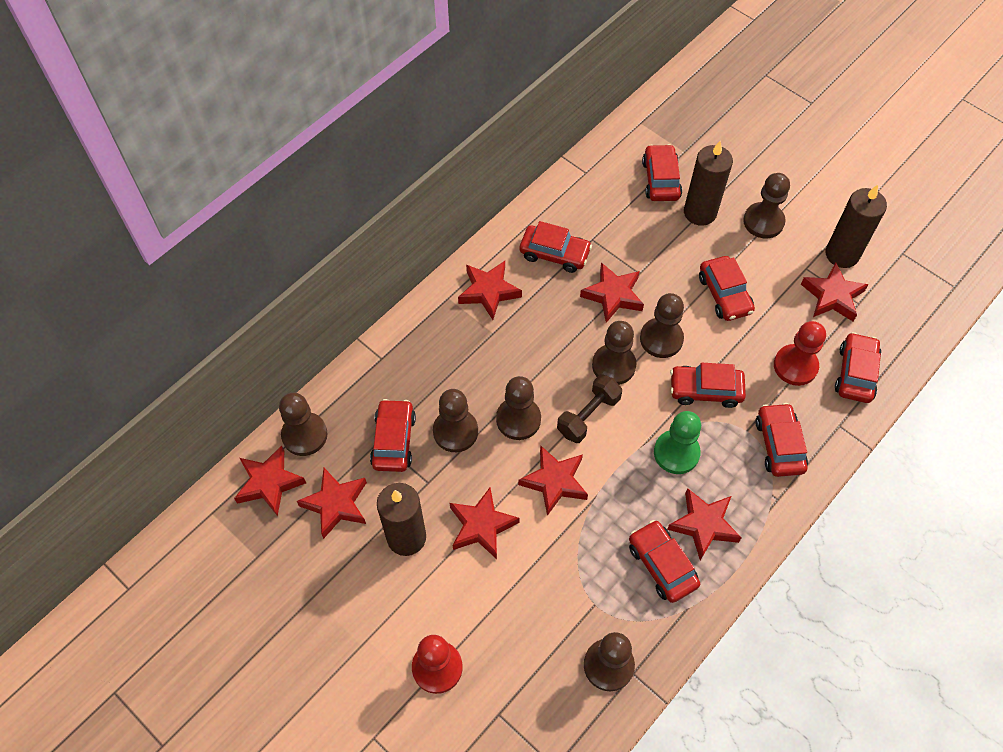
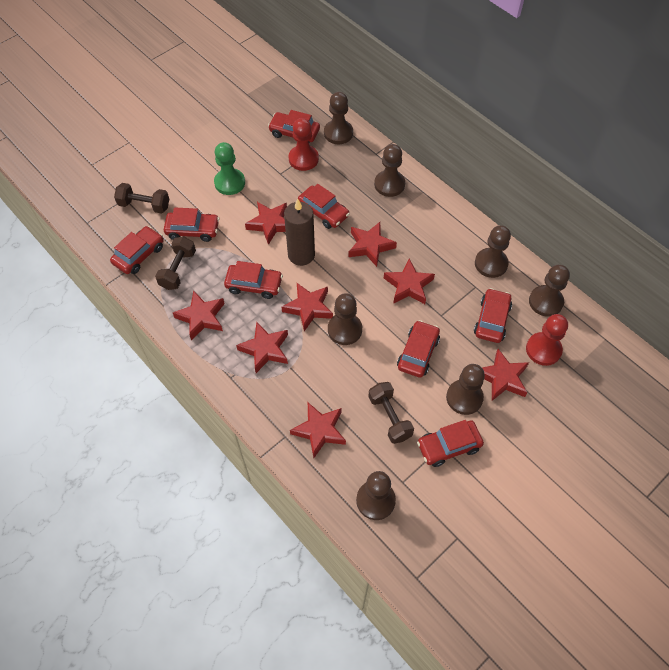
brown candle: 3 -> 1
brown dumbbell: 1 -> 3

